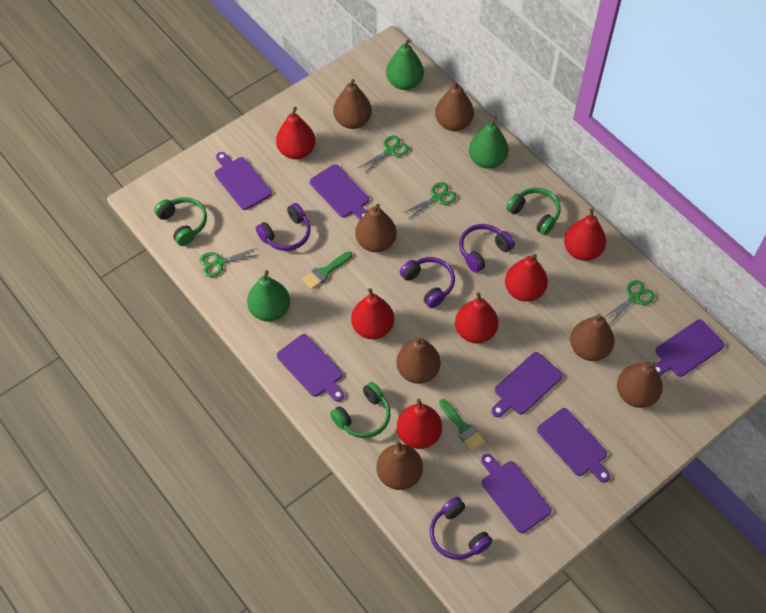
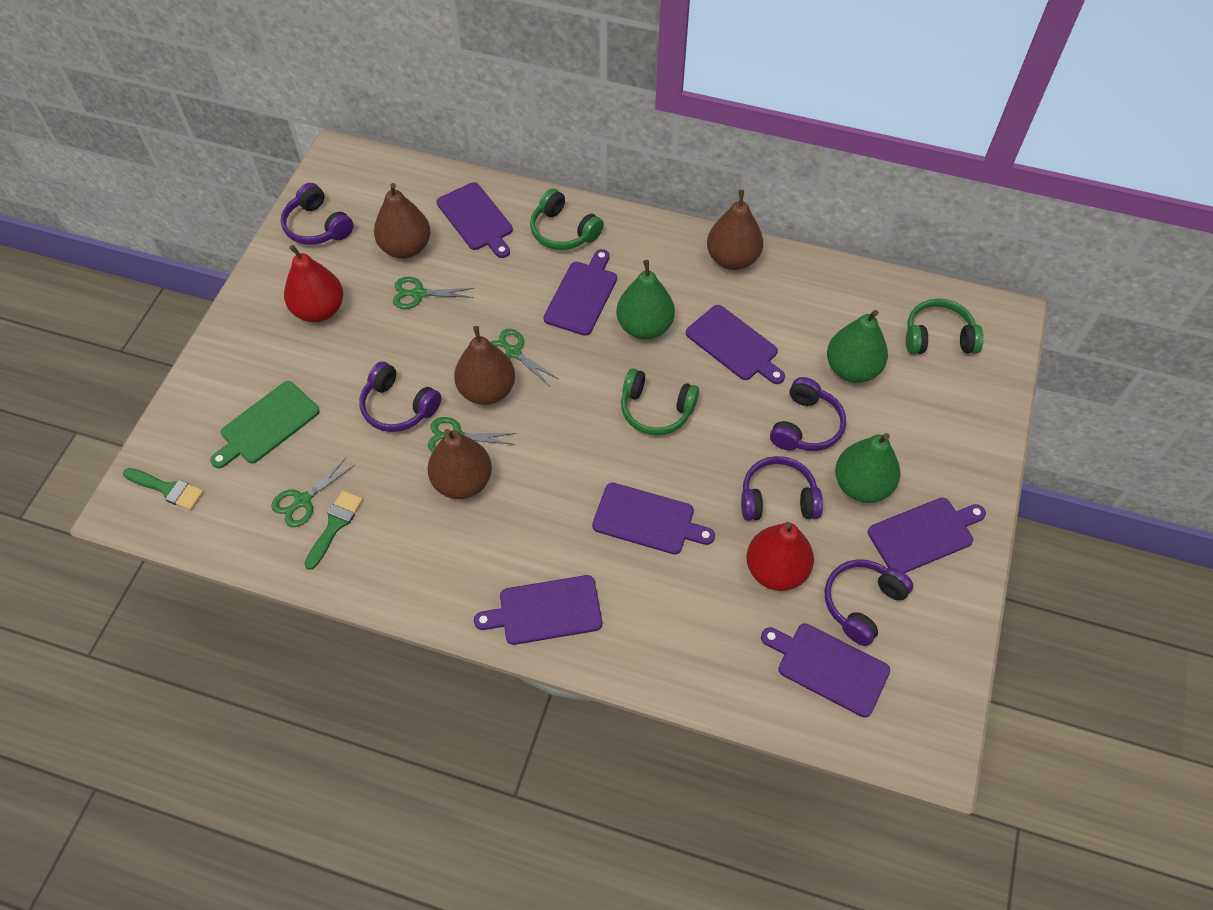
brown pear: 7 -> 4
green cutting board: 0 -> 1
purple headphones: 4 -> 5
red pear: 6 -> 2

